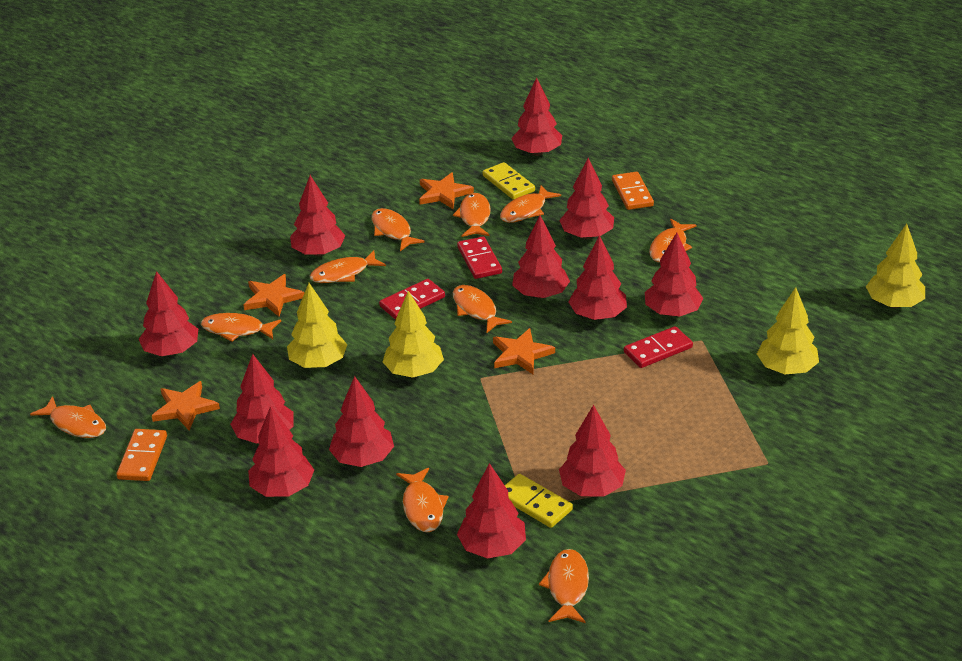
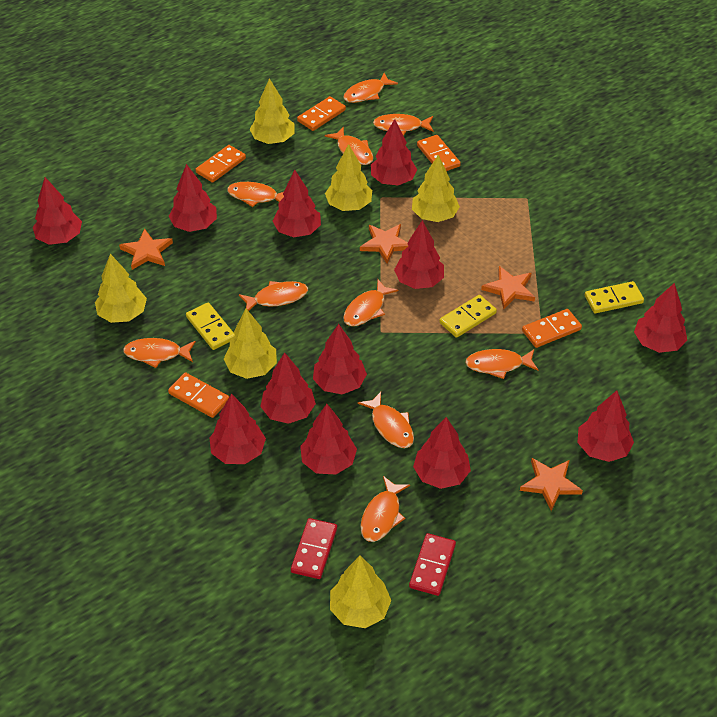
orange domino: 2 -> 5
red domino: 3 -> 2
yellow domino: 2 -> 3
yellow tree: 4 -> 6

